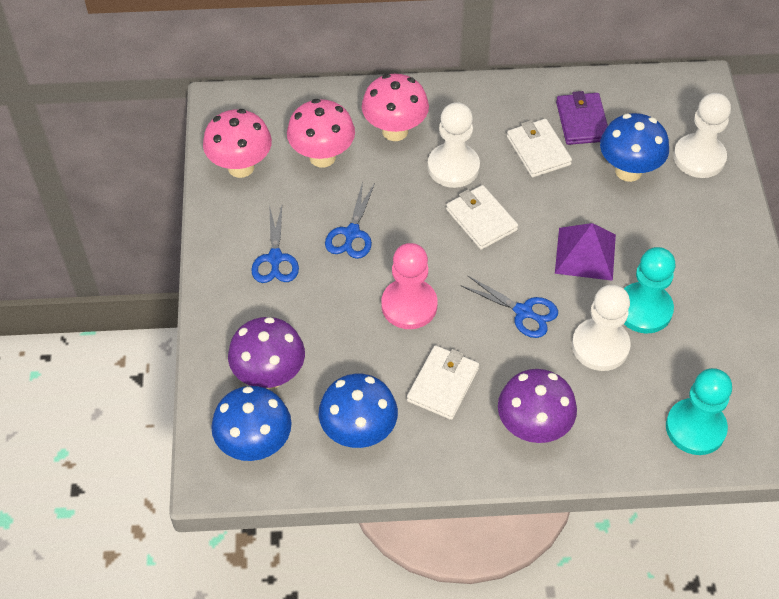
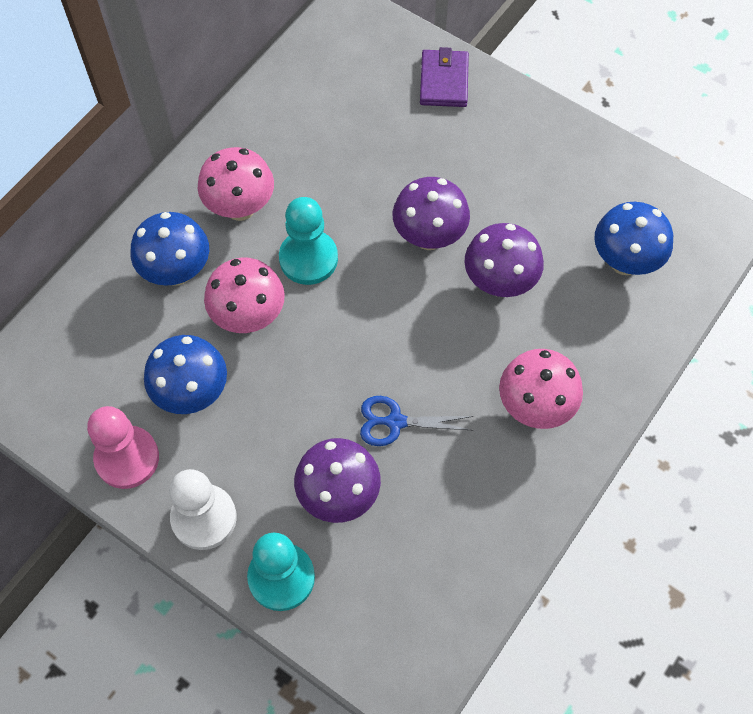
blue scissors: 3 -> 1
purple mushroom: 2 -> 3
purple pyramid: 1 -> 0
white pawn: 3 -> 1
white wallet: 3 -> 0

